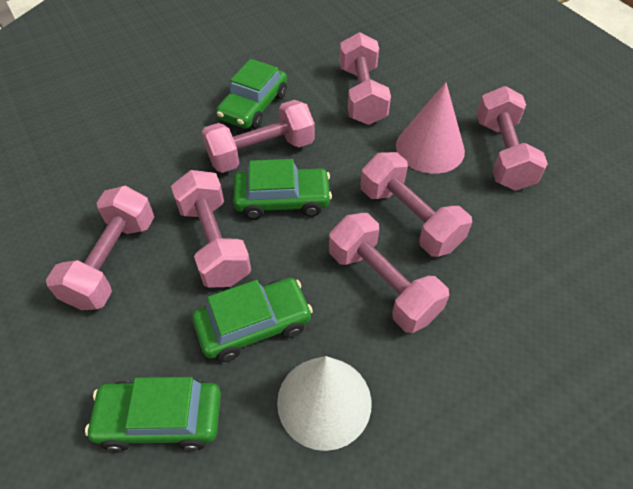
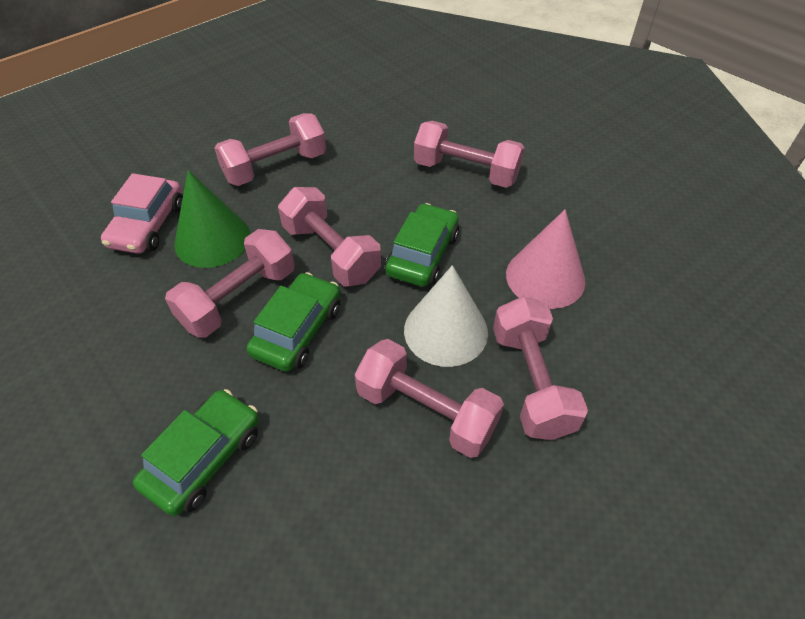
green car: 4 -> 3
green cone: 0 -> 1
pink car: 0 -> 1
pink dumbbell: 7 -> 6

